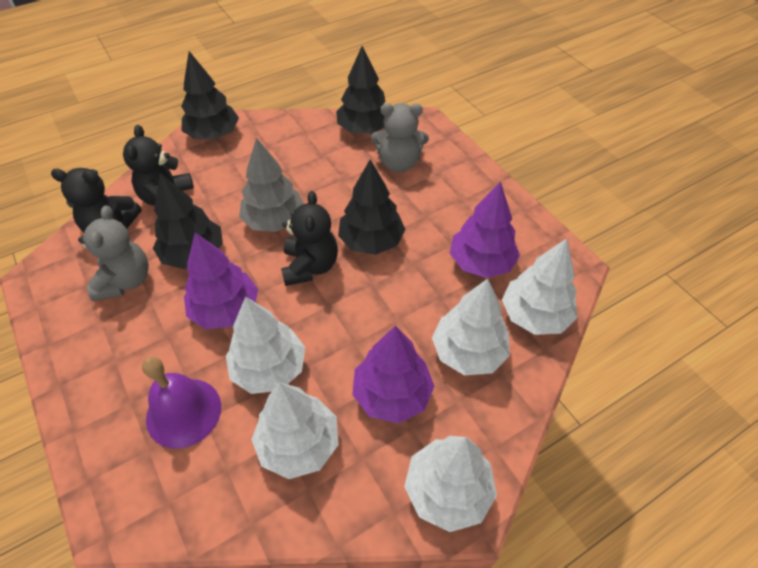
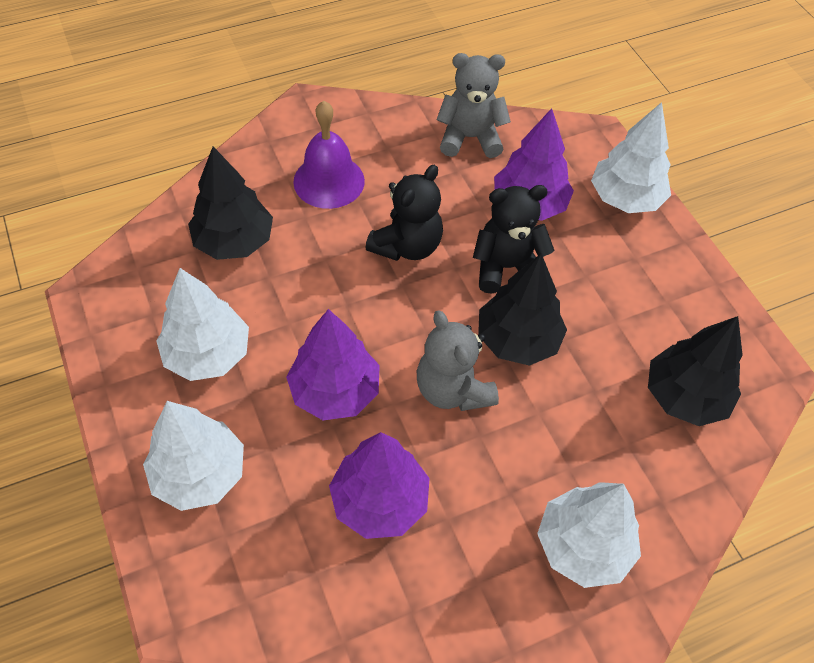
black teddy bear: 3 -> 2
black tree: 4 -> 3
grey tree: 1 -> 0
white tree: 5 -> 4

